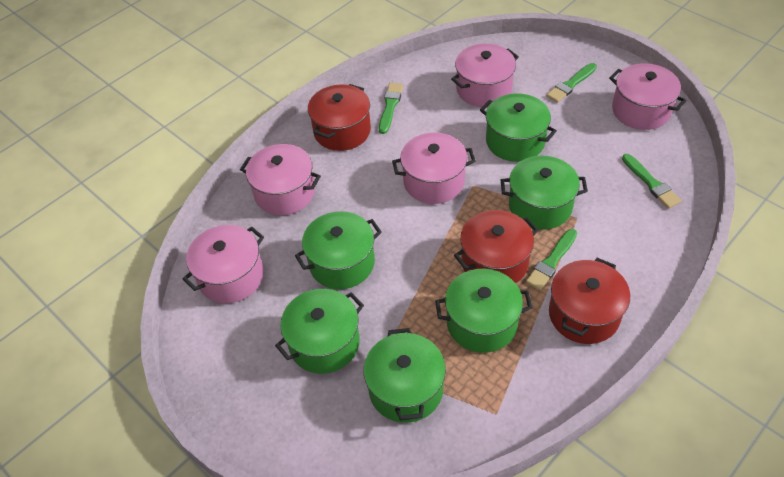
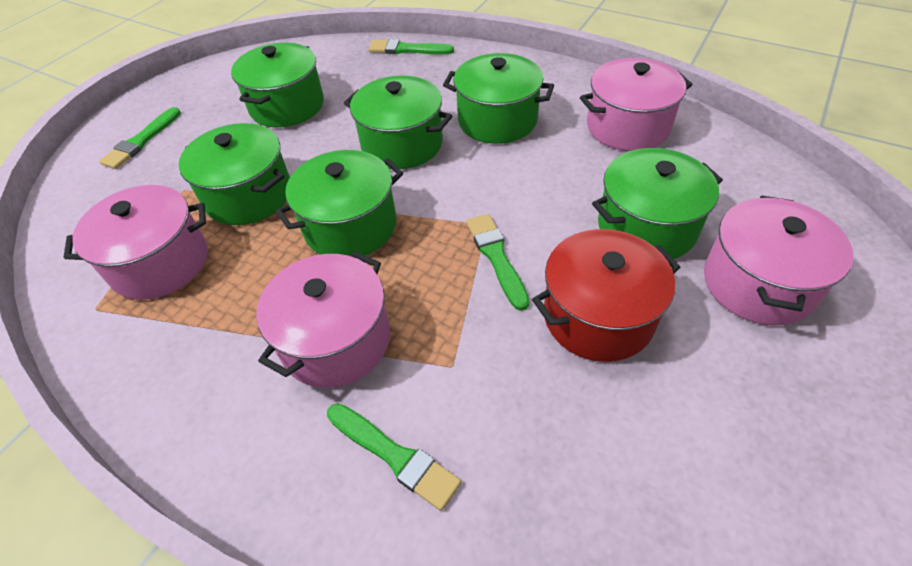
pink pot: 5 -> 4
red pot: 3 -> 1

